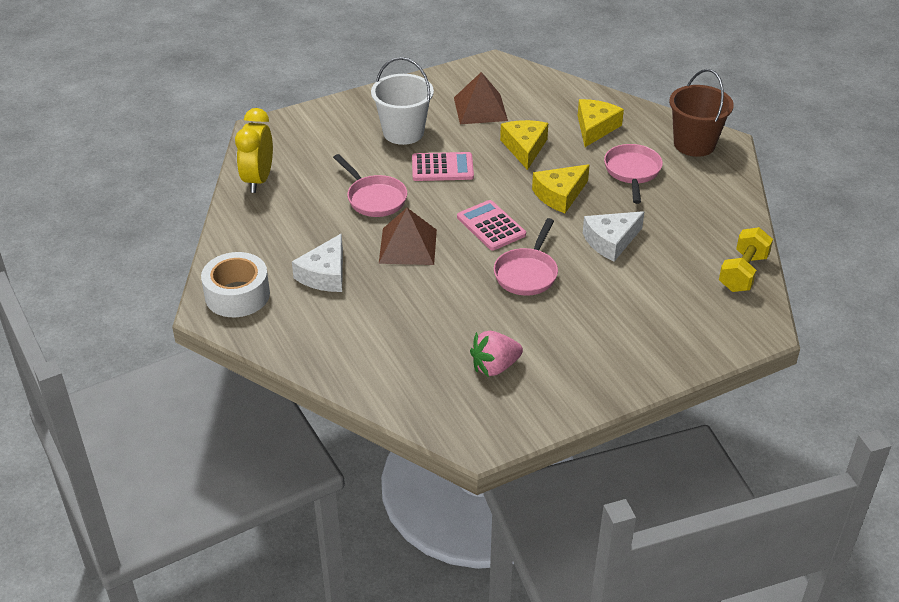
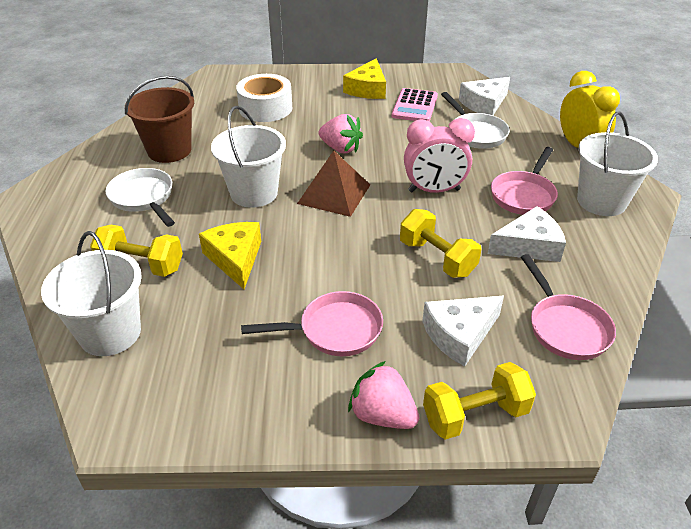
brown pyramid: 2 -> 1
pink calculator: 2 -> 1
pink clock: 0 -> 1
pink strawberry: 1 -> 2
white bucket: 1 -> 3
white cheese: 2 -> 3
white pan: 0 -> 2
yellow cheese: 3 -> 2
yellow dumbbell: 1 -> 3

